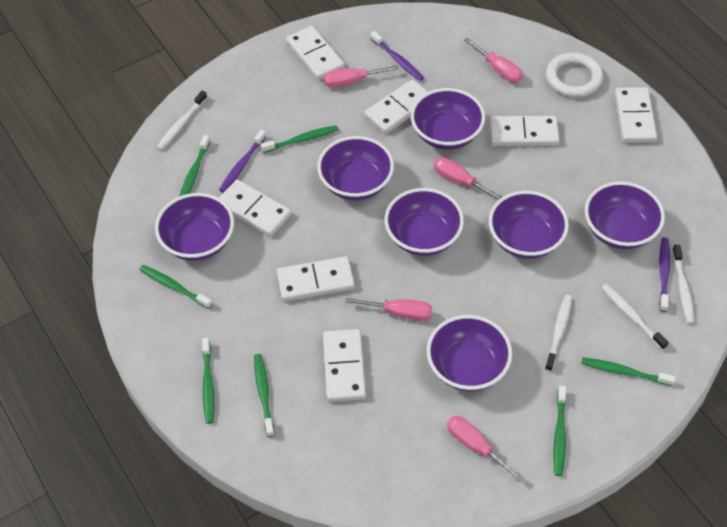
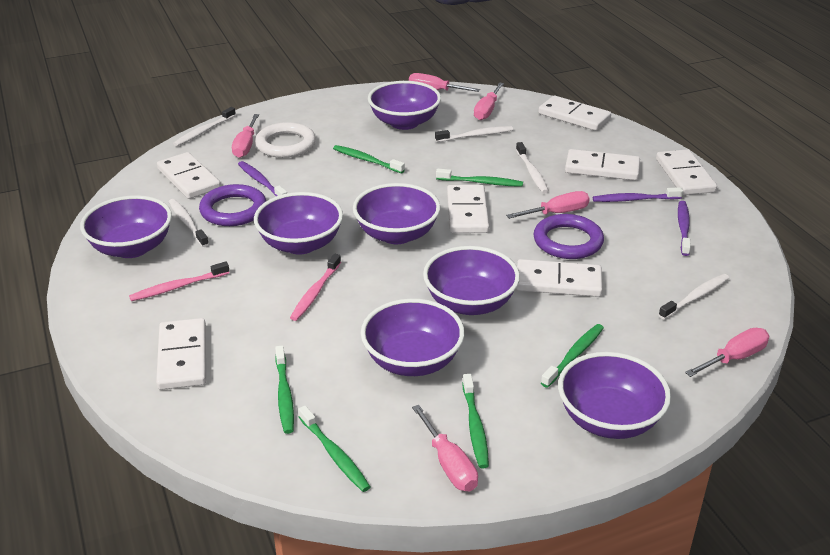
green toothbrush: 7 -> 6
pink screwdriver: 5 -> 6
pink toothbrush: 0 -> 2
purple ring: 0 -> 2
white toothbrush: 4 -> 5

